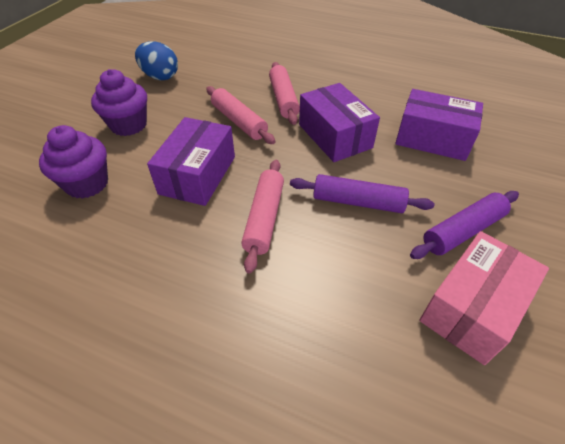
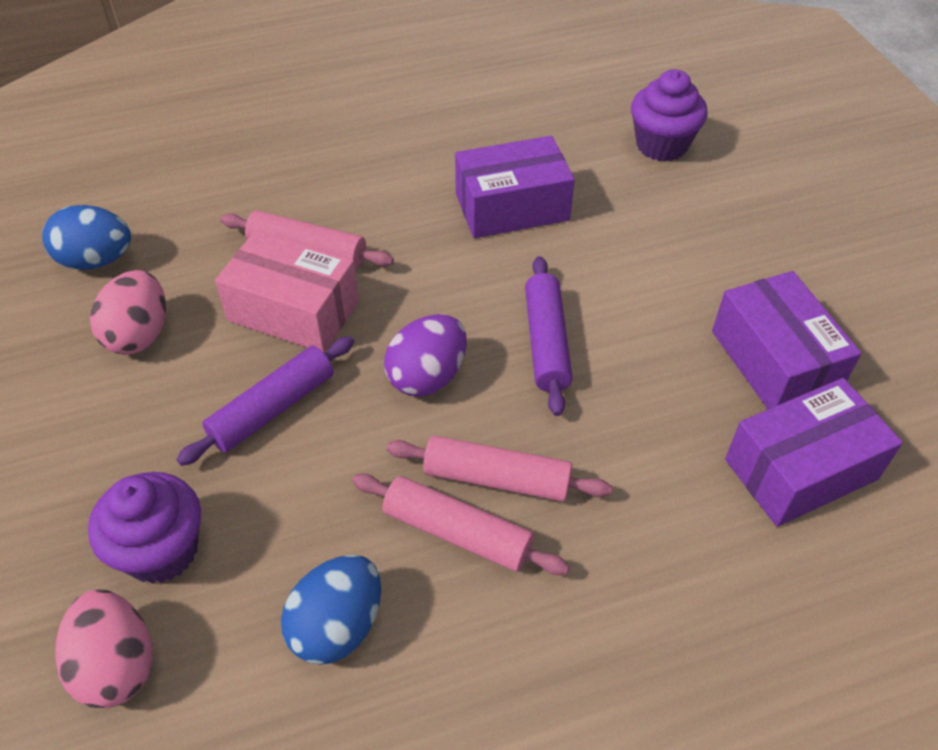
blue egg: 1 -> 2
pink egg: 0 -> 2
purple egg: 0 -> 1

